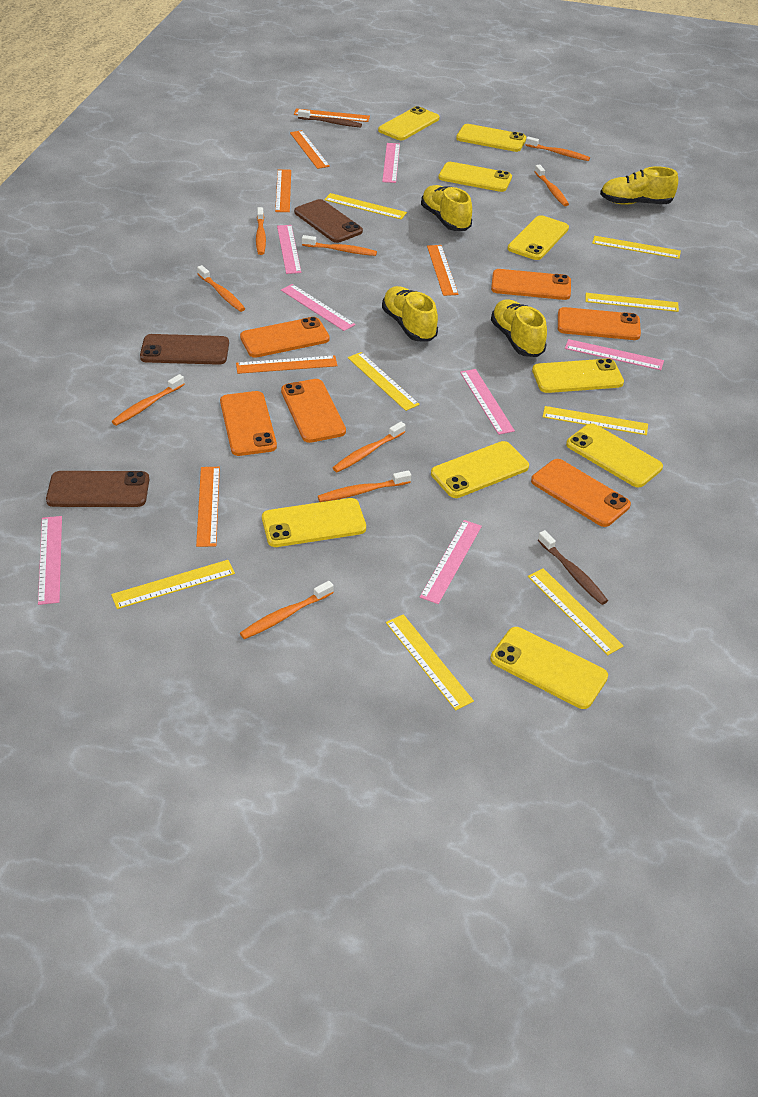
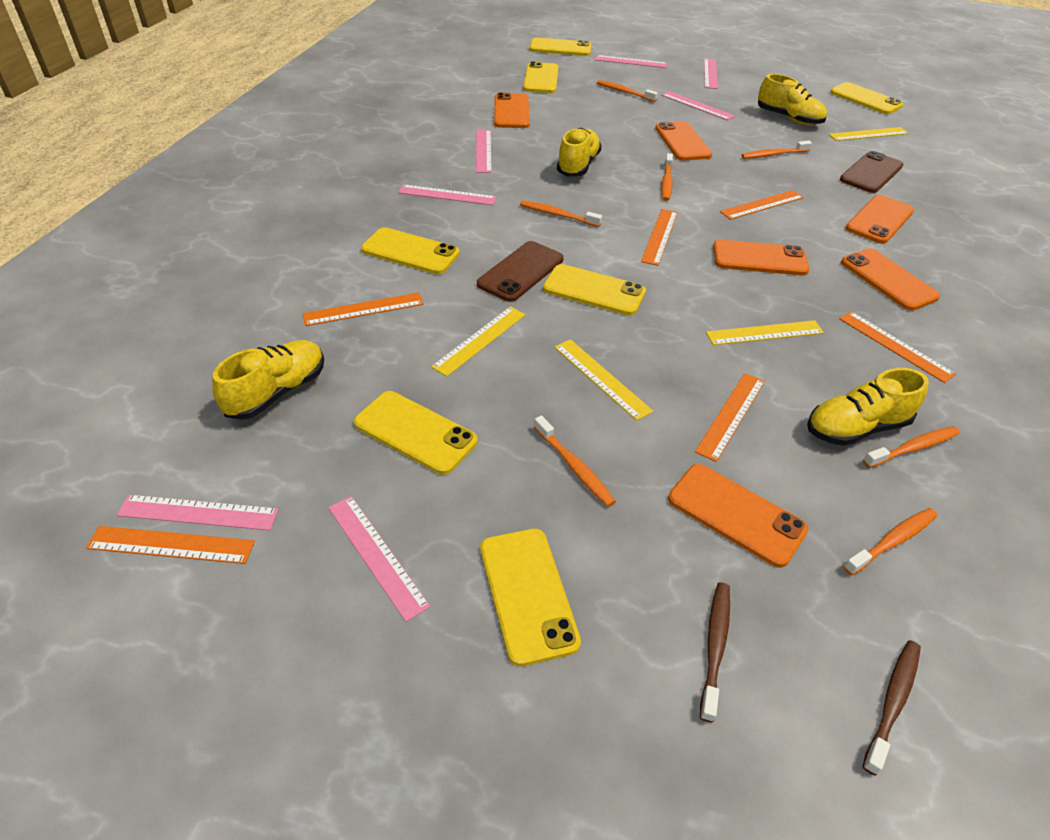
brown phone: 3 -> 2
orange toothbrush: 9 -> 7
yellow phone: 9 -> 7
yellow ruler: 8 -> 4

